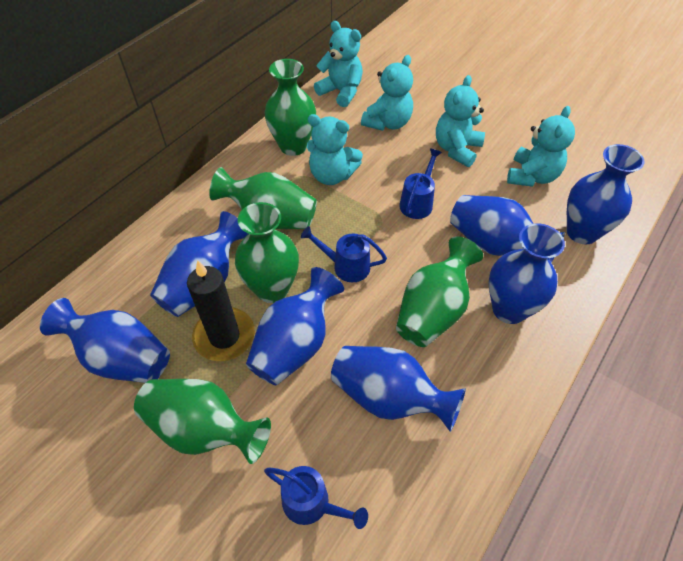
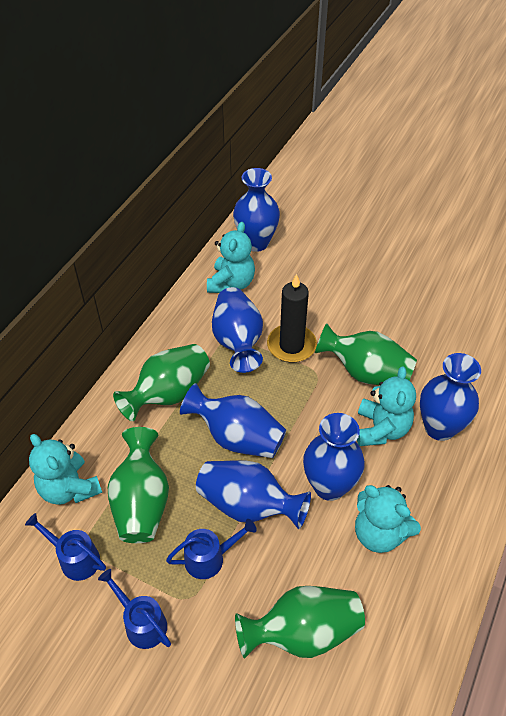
blue vase: 7 -> 6
green vase: 5 -> 4
turquoise teddy bear: 5 -> 4

